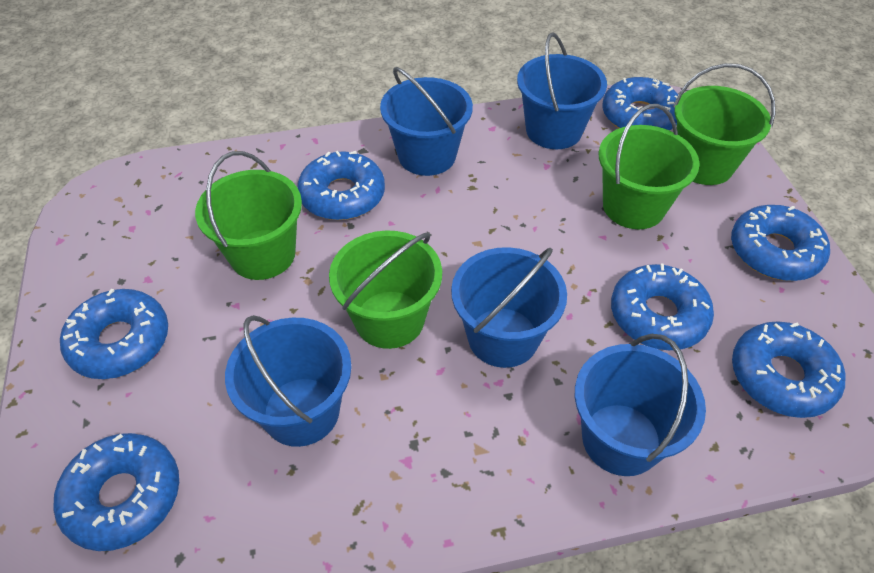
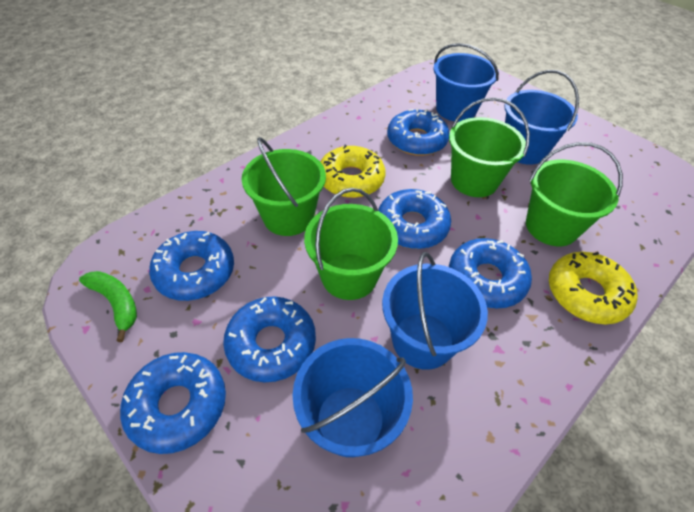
blue bucket: 5 -> 4
blue donut: 7 -> 6
green banana: 0 -> 1
yellow donut: 0 -> 2

